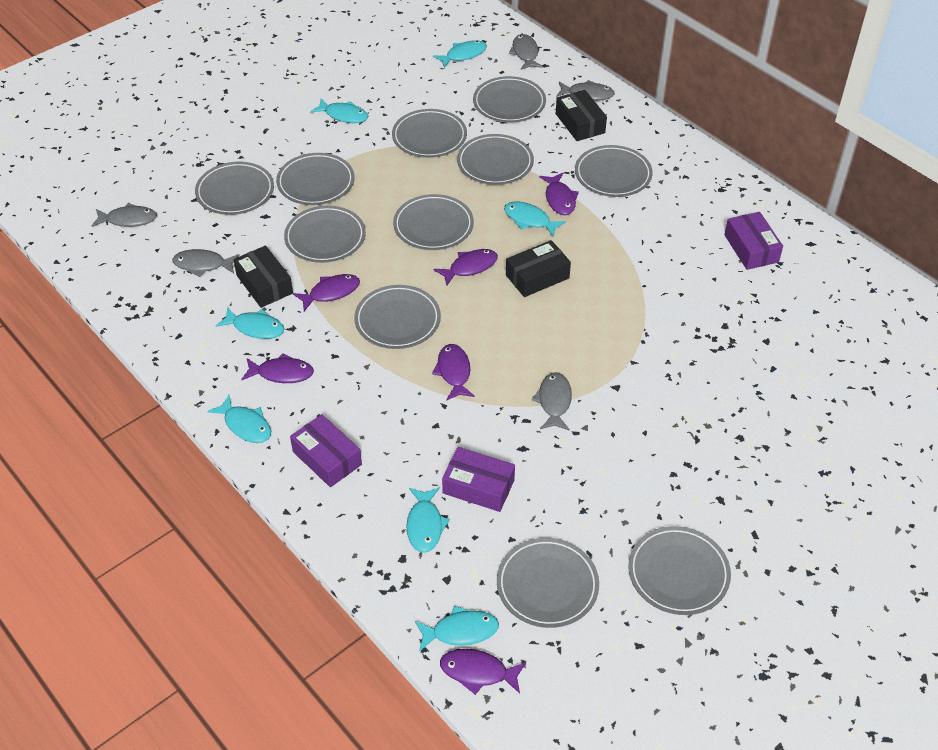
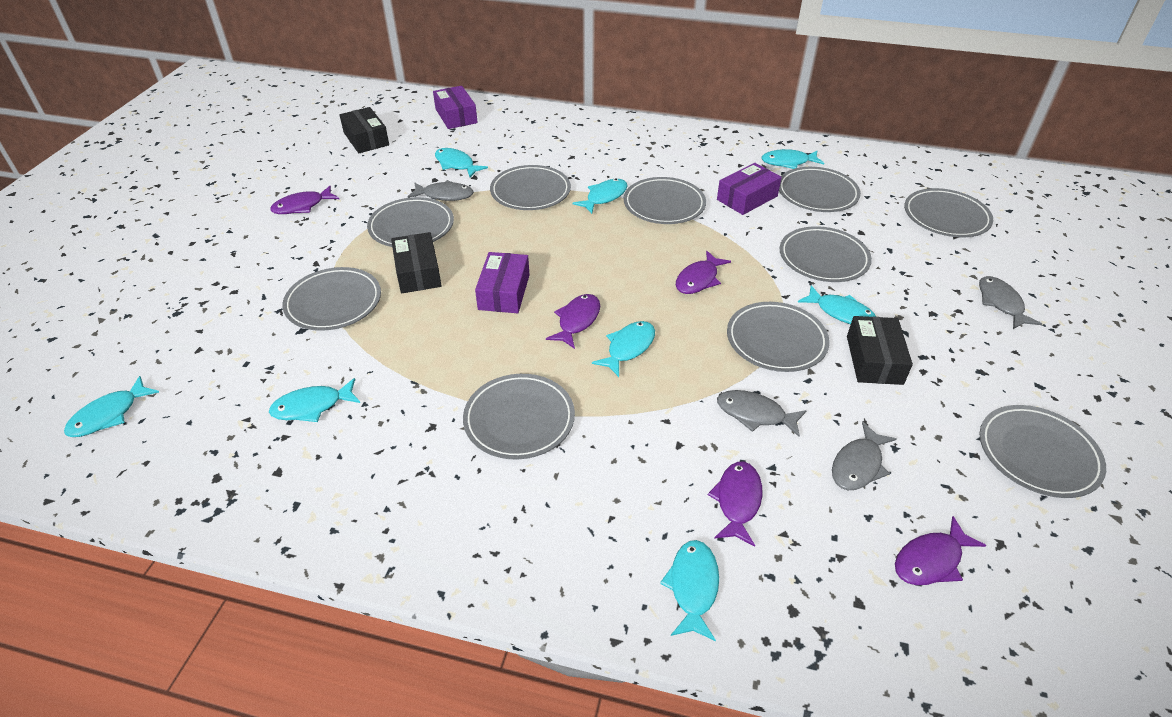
grey fish: 5 -> 4
grey plate: 11 -> 10
purple fish: 6 -> 5
turquoise fish: 7 -> 8

